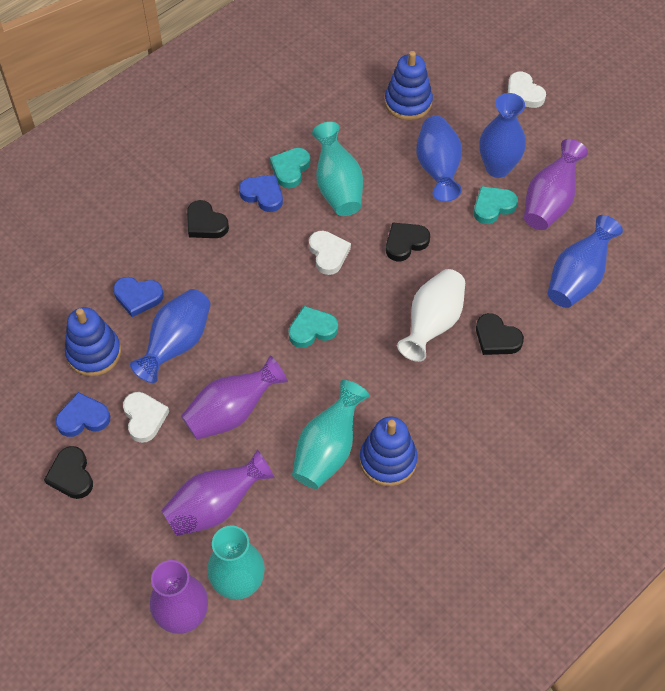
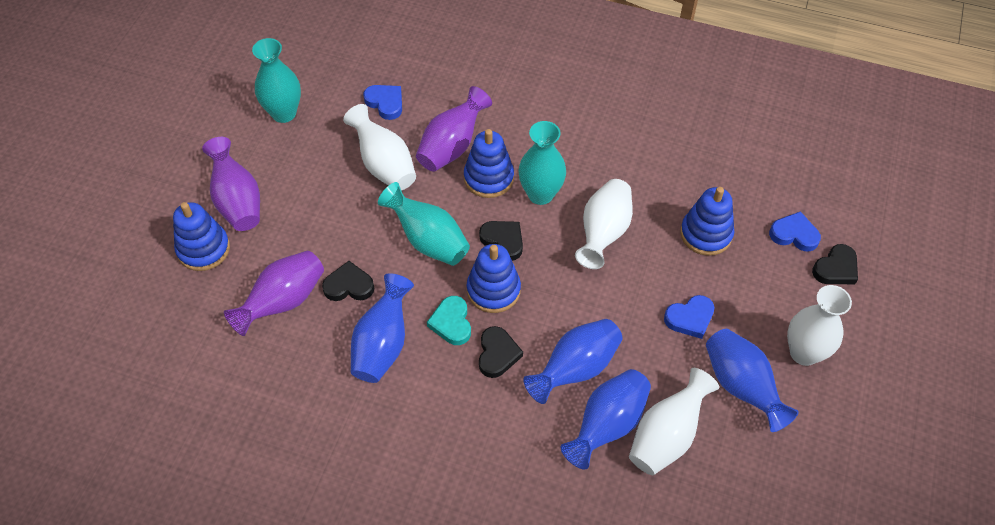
blue stacking toy: 3 -> 4
purple vase: 4 -> 3
turquoise heart: 3 -> 1
white heart: 3 -> 0
white vase: 1 -> 4

